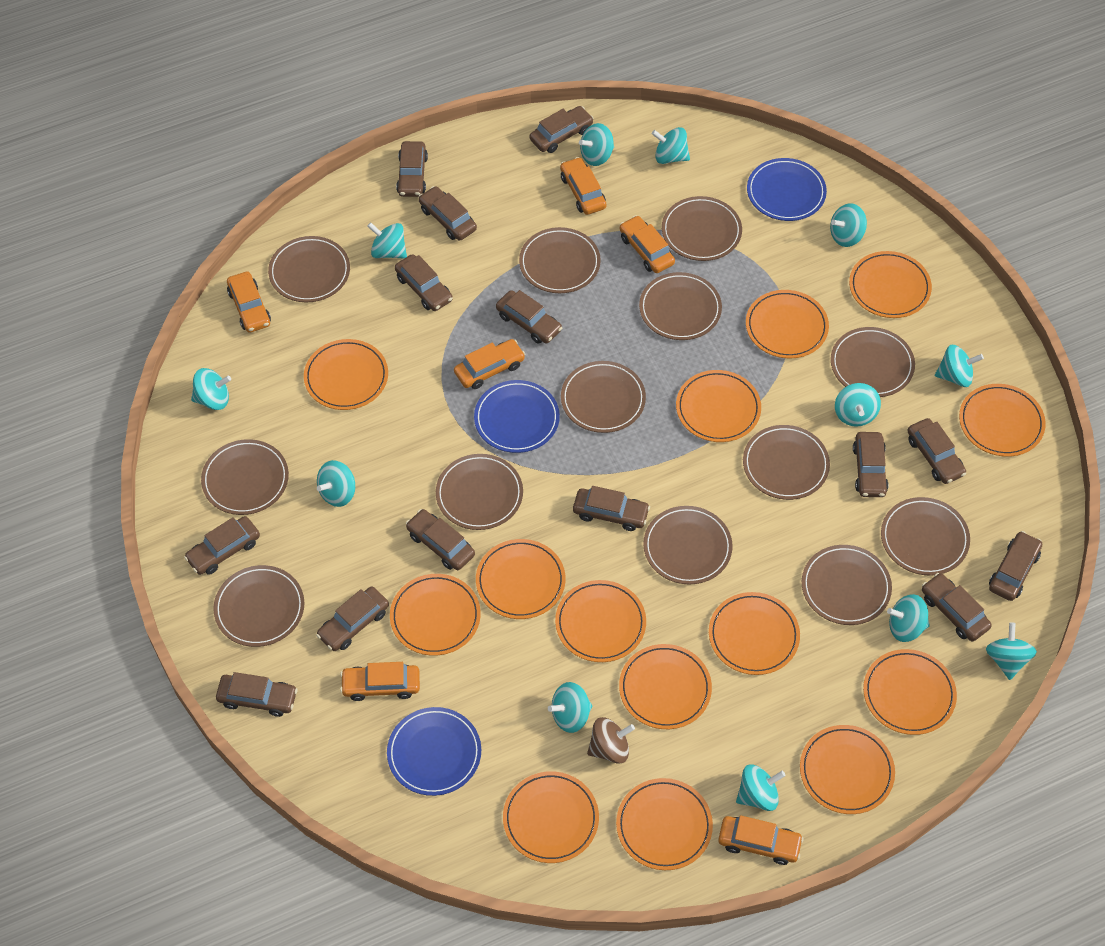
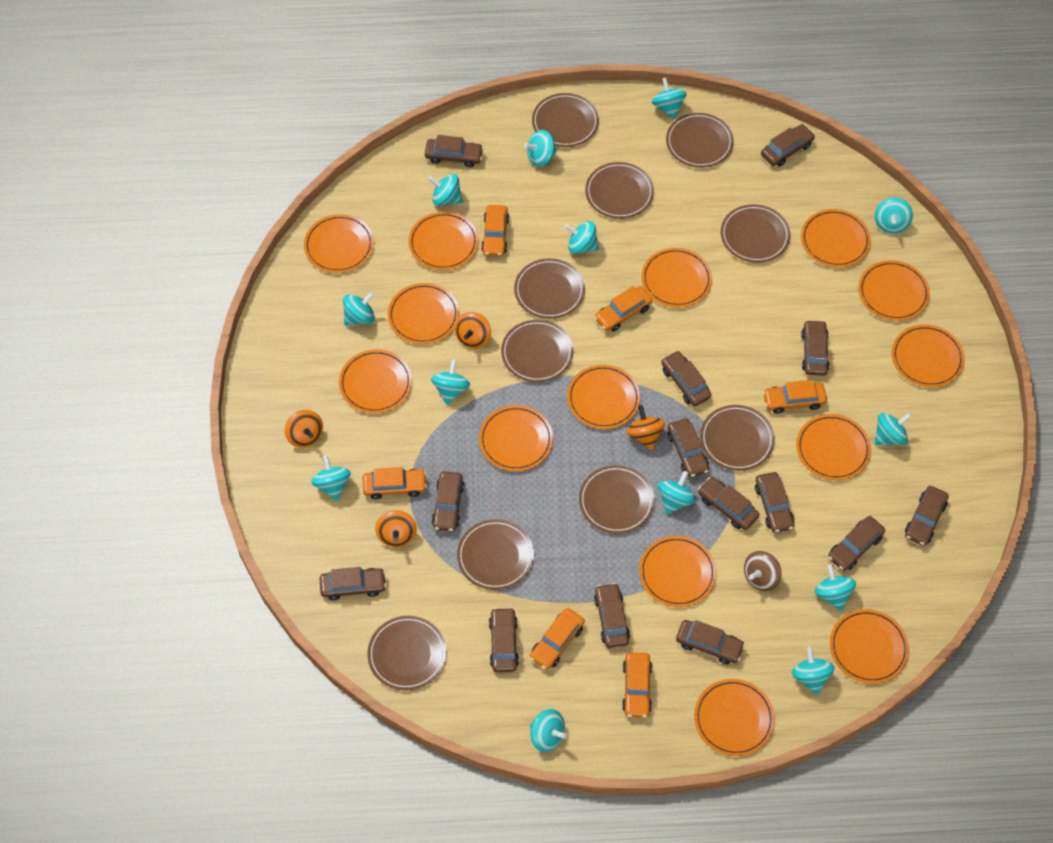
blue plate: 3 -> 0
brown plate: 13 -> 10
orange spinning top: 0 -> 4
turquoise spinning top: 12 -> 13

